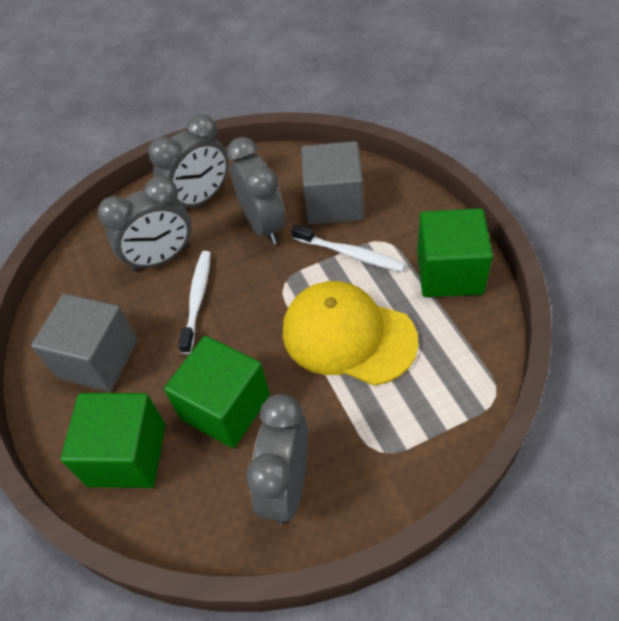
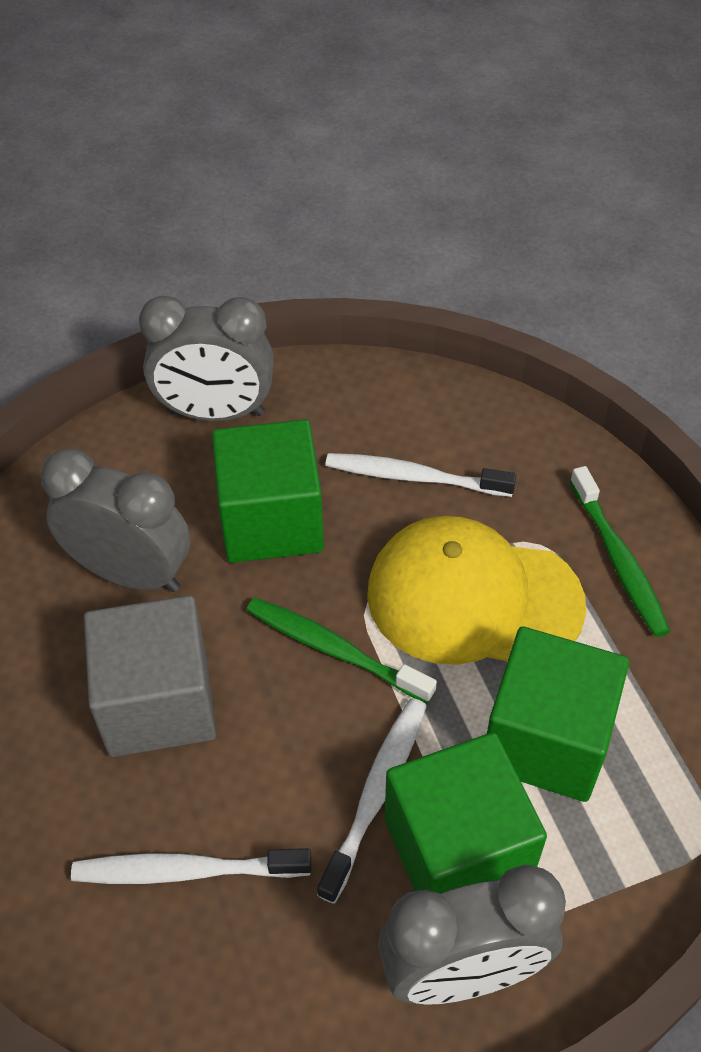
green toothbrush: 0 -> 2
grey clock: 4 -> 3
grey cube: 2 -> 1
white toothbrush: 2 -> 3

